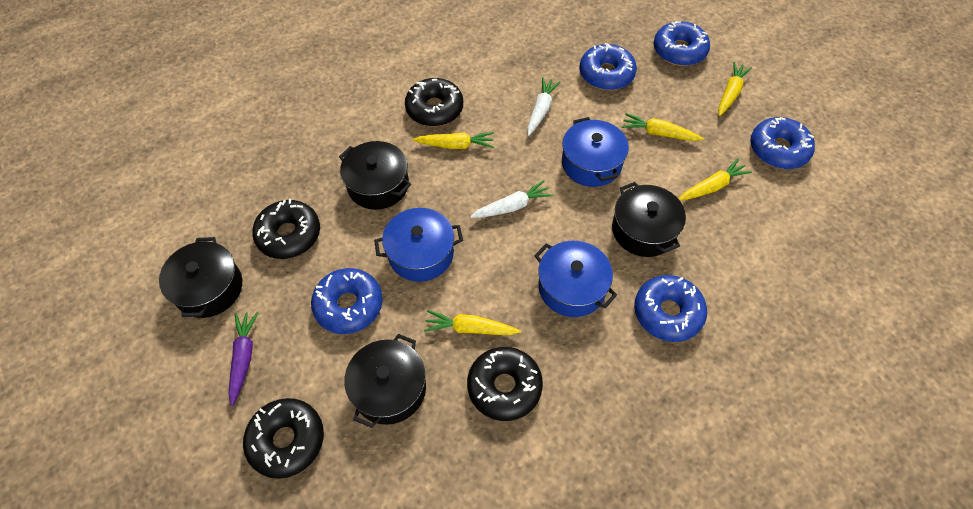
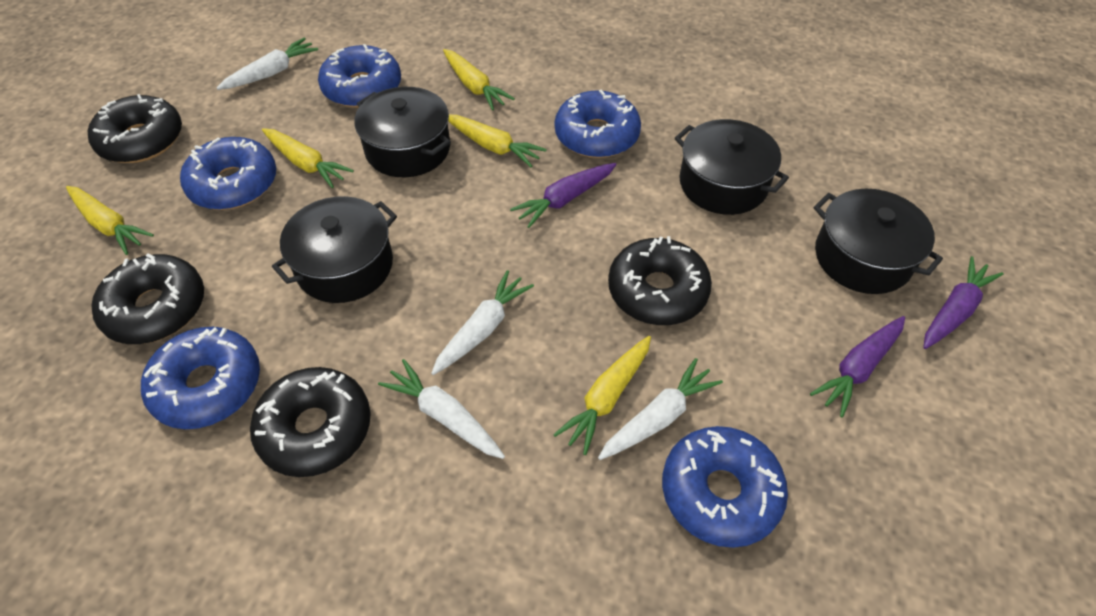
blue pot: 3 -> 0
purple carrot: 1 -> 3
white carrot: 2 -> 4

